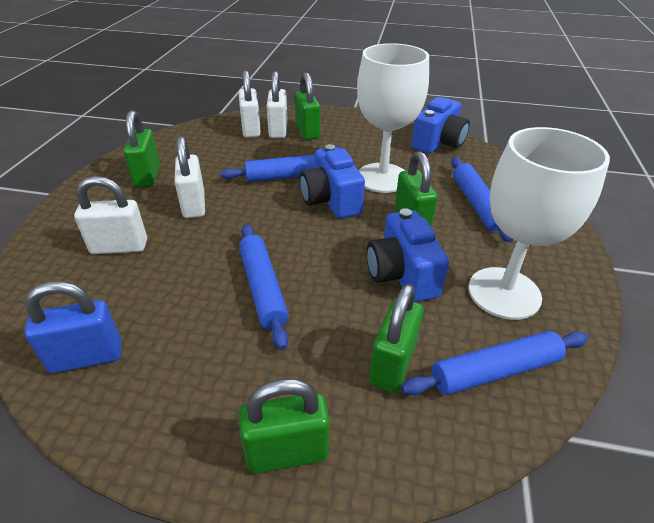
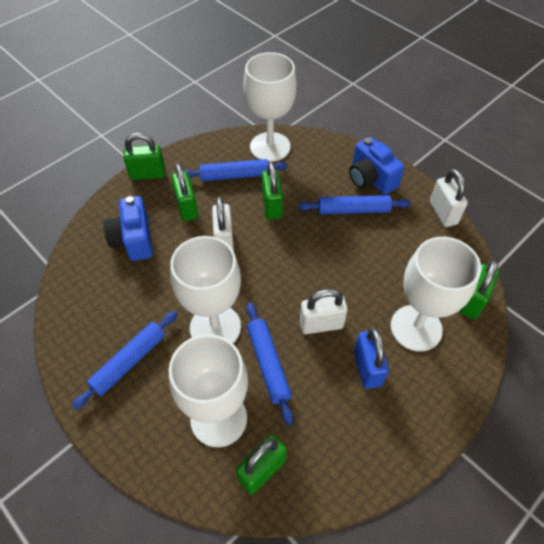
blue camera: 3 -> 2
white goblet: 2 -> 4
white padlock: 4 -> 3

